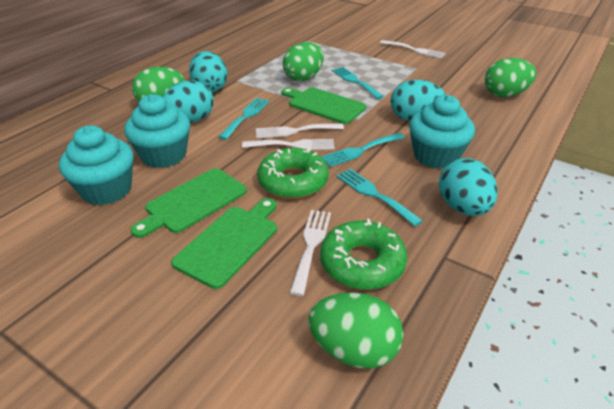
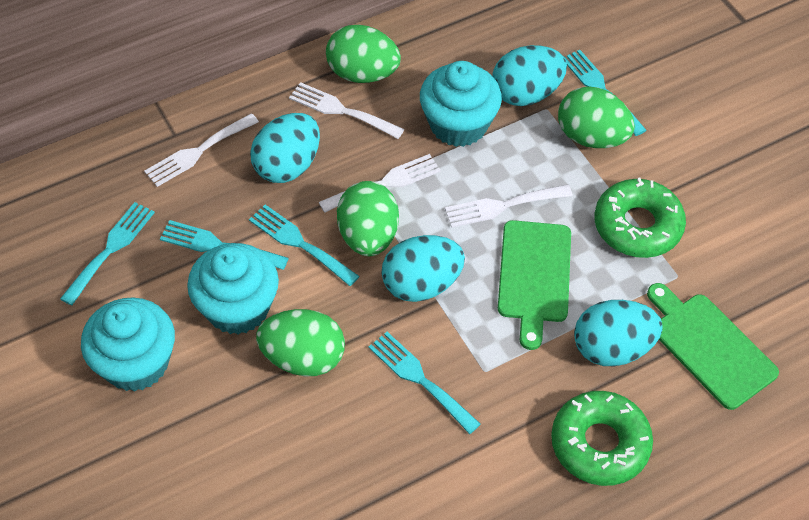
green cutting board: 3 -> 2
turquoise fork: 4 -> 5

